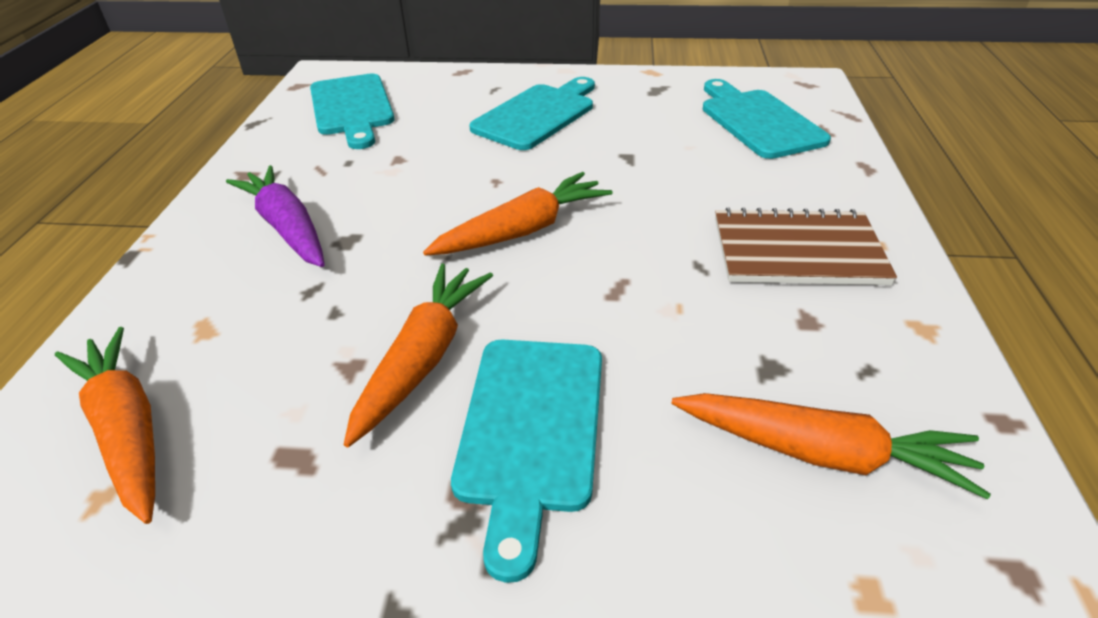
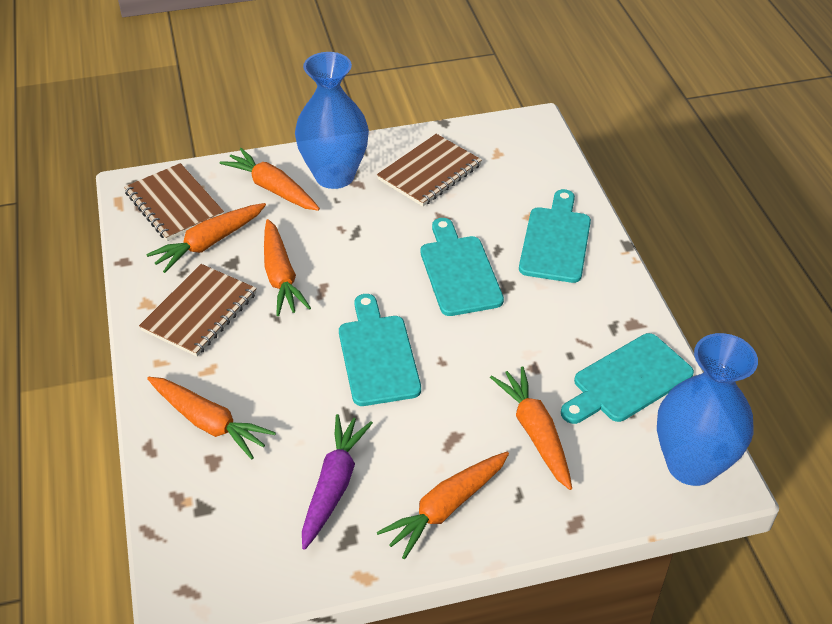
blue vase: 0 -> 2
brown notebook: 1 -> 3
orange carrot: 4 -> 6

